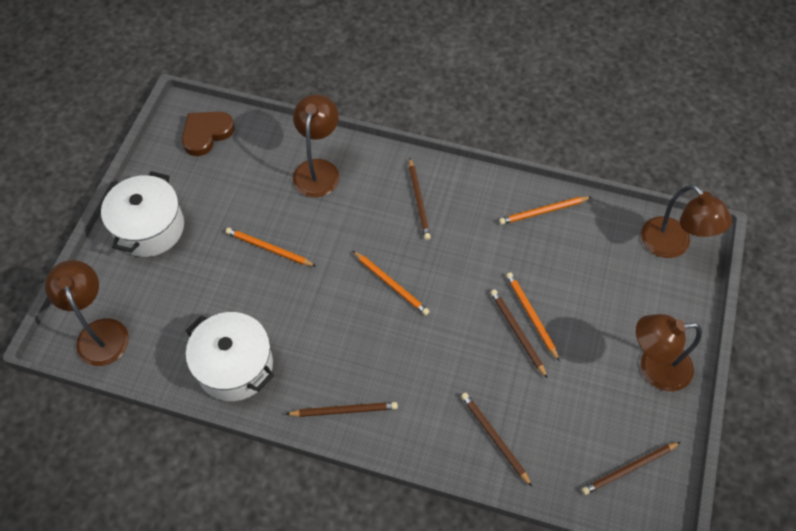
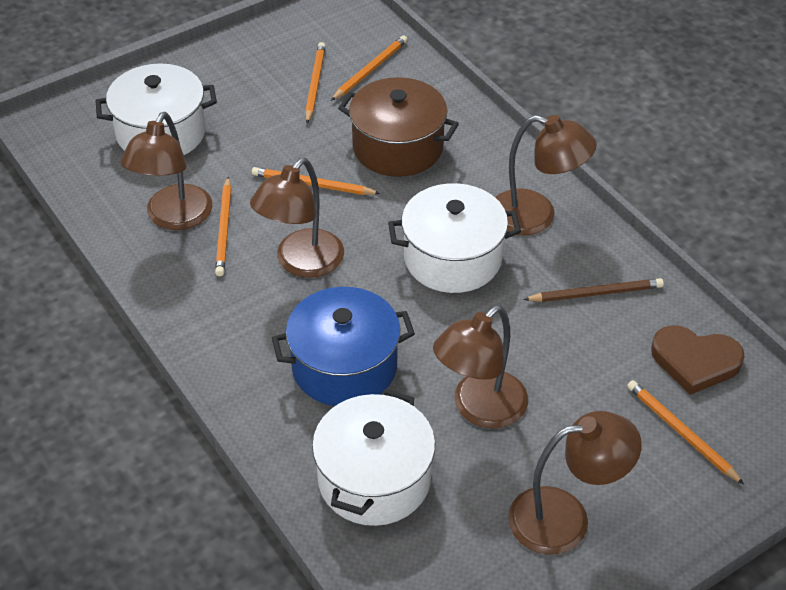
blue pot: 0 -> 1
brown lamp: 4 -> 5
brown pencil: 5 -> 1
brown pot: 0 -> 1
orange pencil: 4 -> 5
white pot: 2 -> 3

